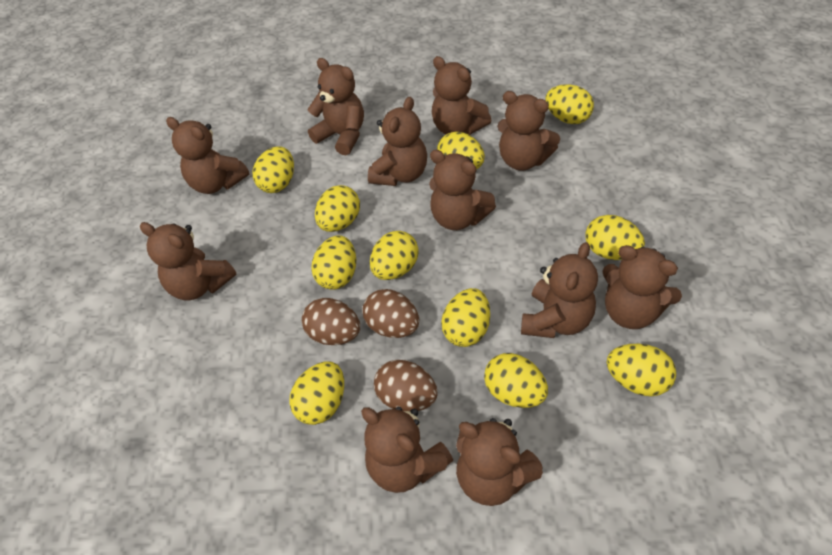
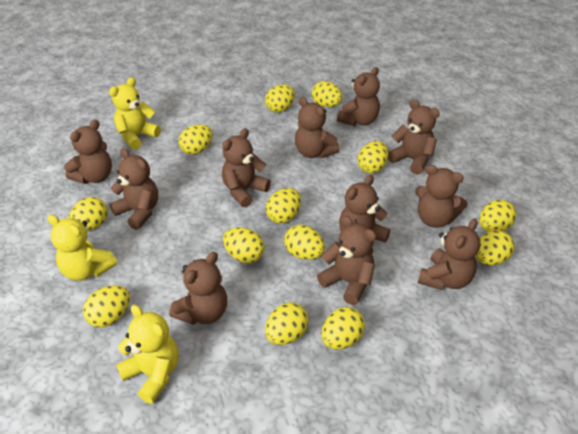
brown egg: 3 -> 0
yellow egg: 11 -> 13
yellow teddy bear: 0 -> 3

